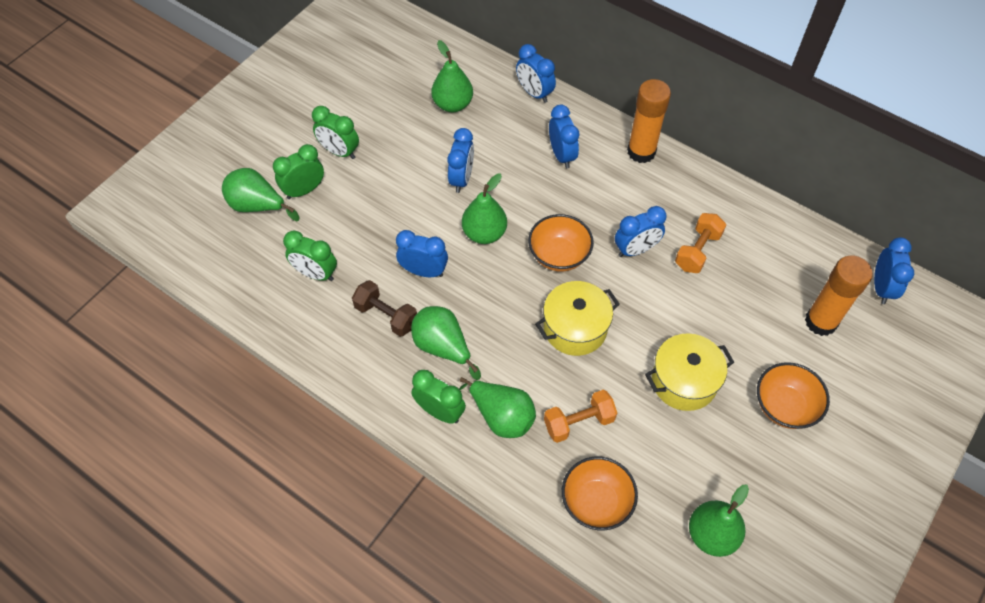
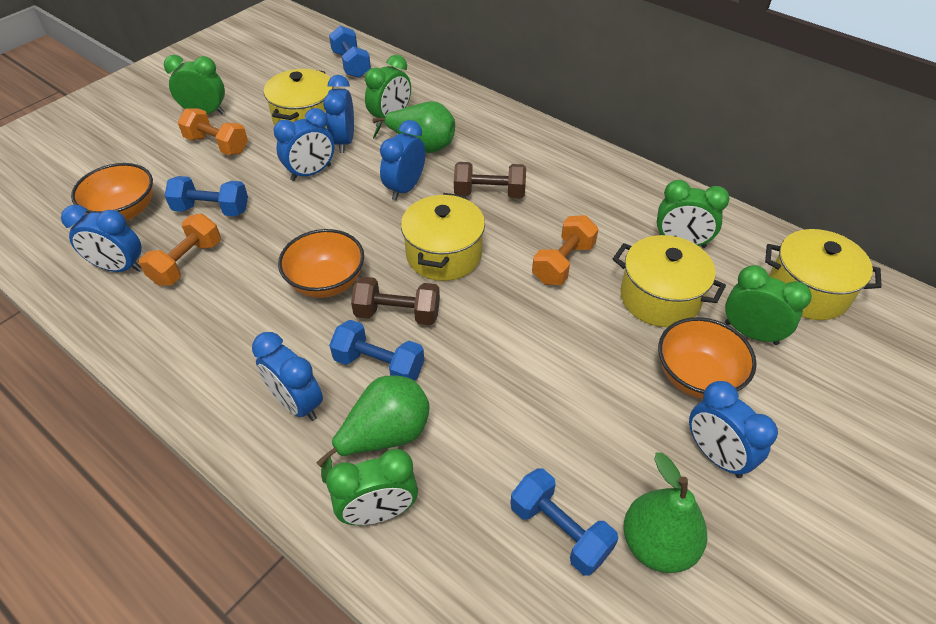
blue dumbbell: 0 -> 4
brown dumbbell: 1 -> 2
green clock: 4 -> 5
green pear: 6 -> 3
orange dumbbell: 2 -> 3
orange glue stick: 2 -> 0
yellow pot: 2 -> 4

